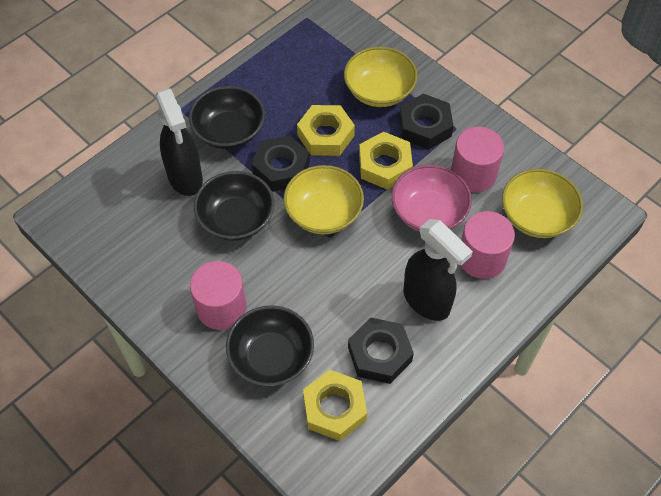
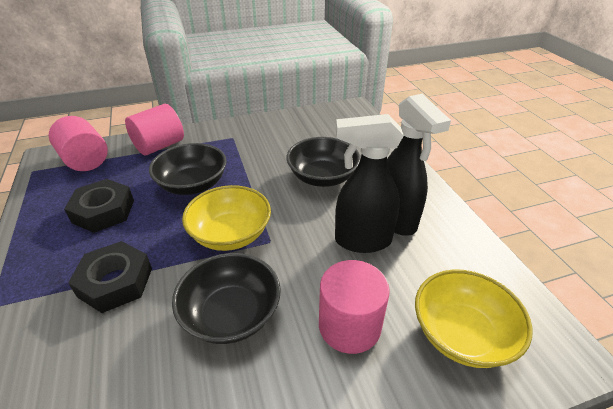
black nut: 3 -> 2
pink bowl: 1 -> 0
yellow bowl: 3 -> 2
yellow nut: 3 -> 0

